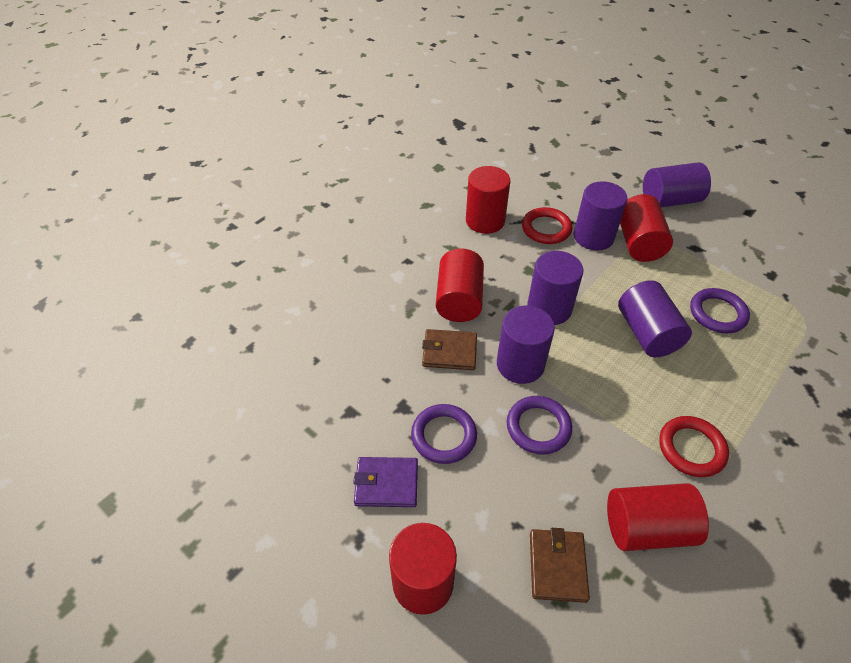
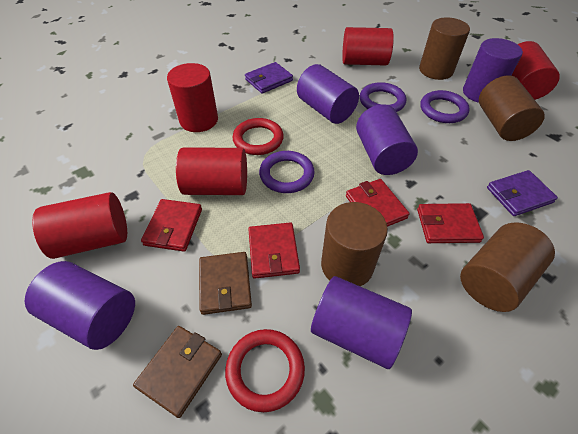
brown cylinder: 0 -> 4
purple wallet: 1 -> 2
red wallet: 0 -> 4

